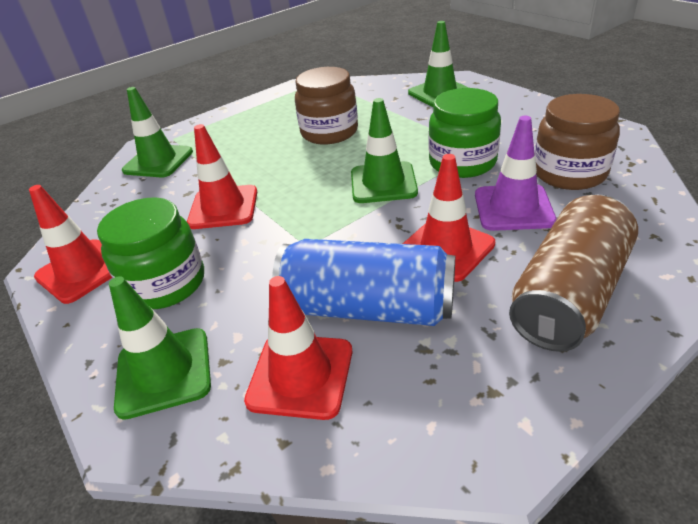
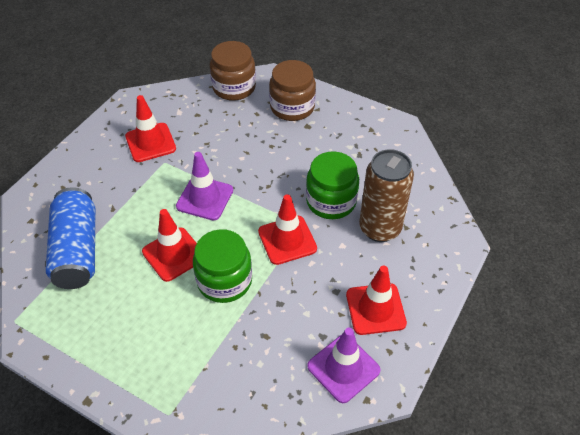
green traffic cone: 4 -> 0
purple traffic cone: 1 -> 2

